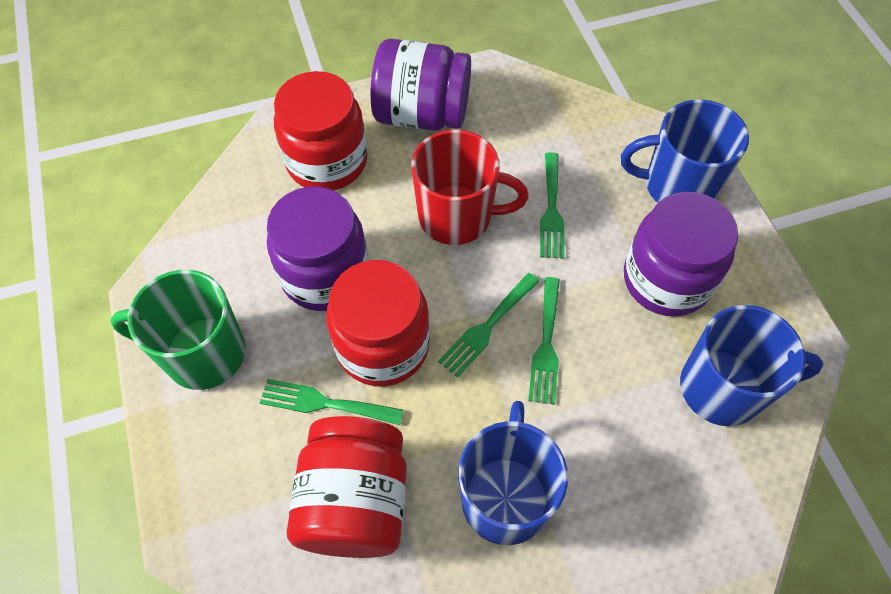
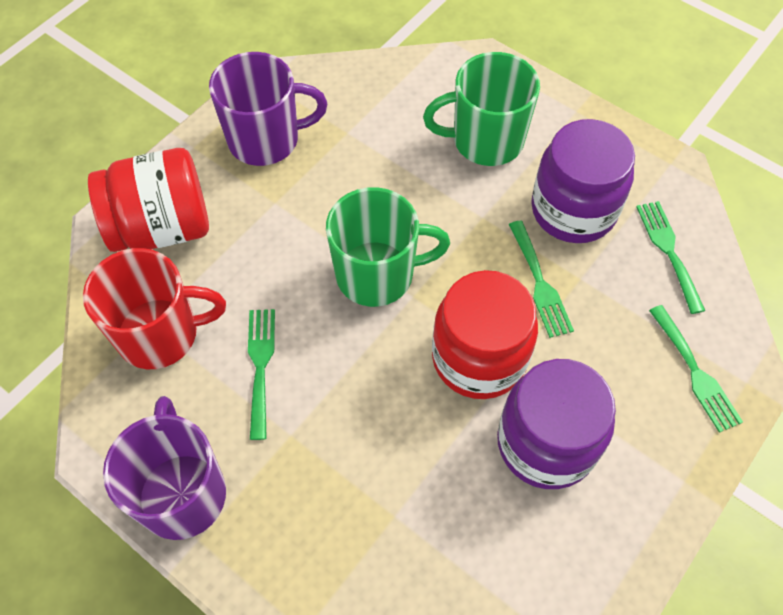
blue mug: 3 -> 0
green mug: 1 -> 2
purple jar: 3 -> 2
purple mug: 0 -> 2
red jar: 3 -> 2

